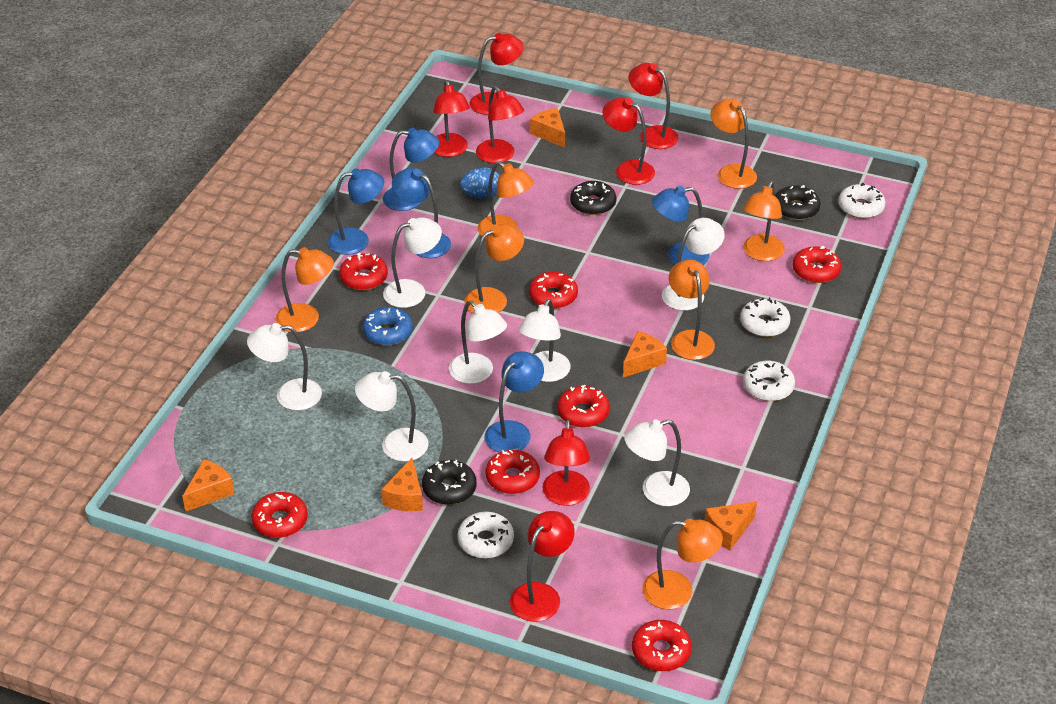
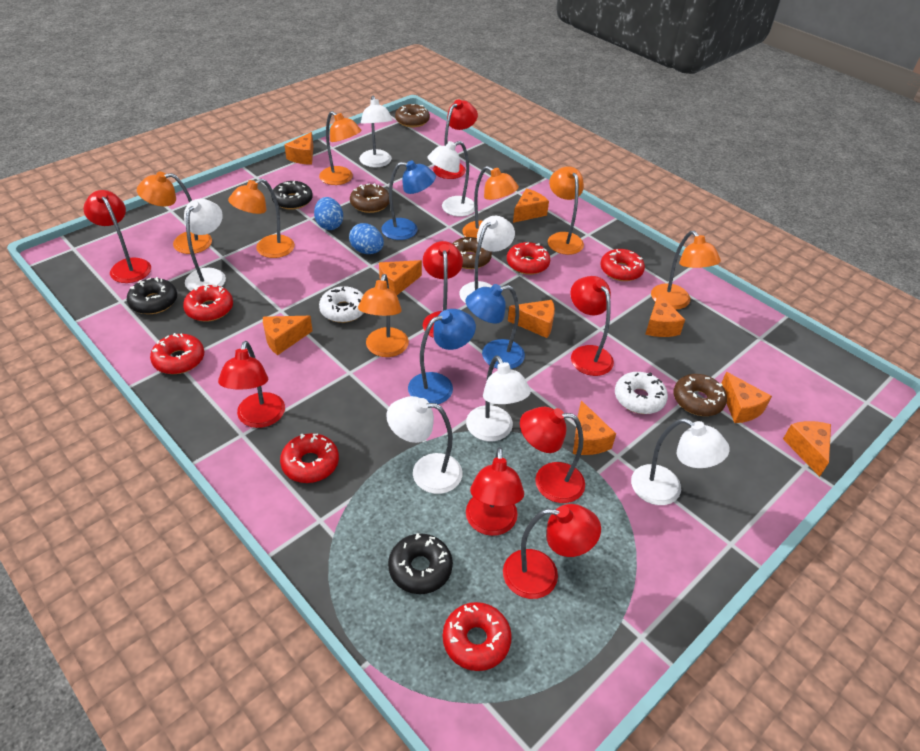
blue donut: 1 -> 0
blue egg: 1 -> 2
blue lamp: 5 -> 3
brown donut: 0 -> 4
orange cheese: 5 -> 9
red donut: 7 -> 6
red lamp: 7 -> 8
white donut: 4 -> 2

